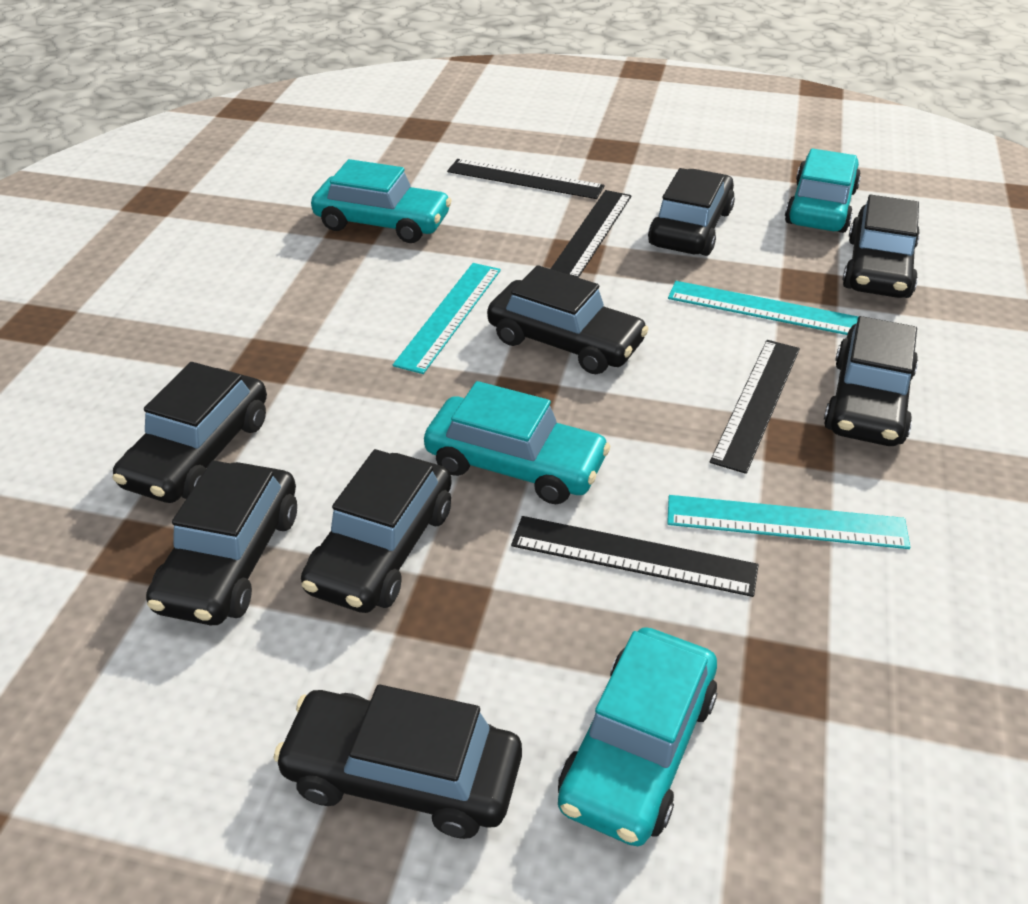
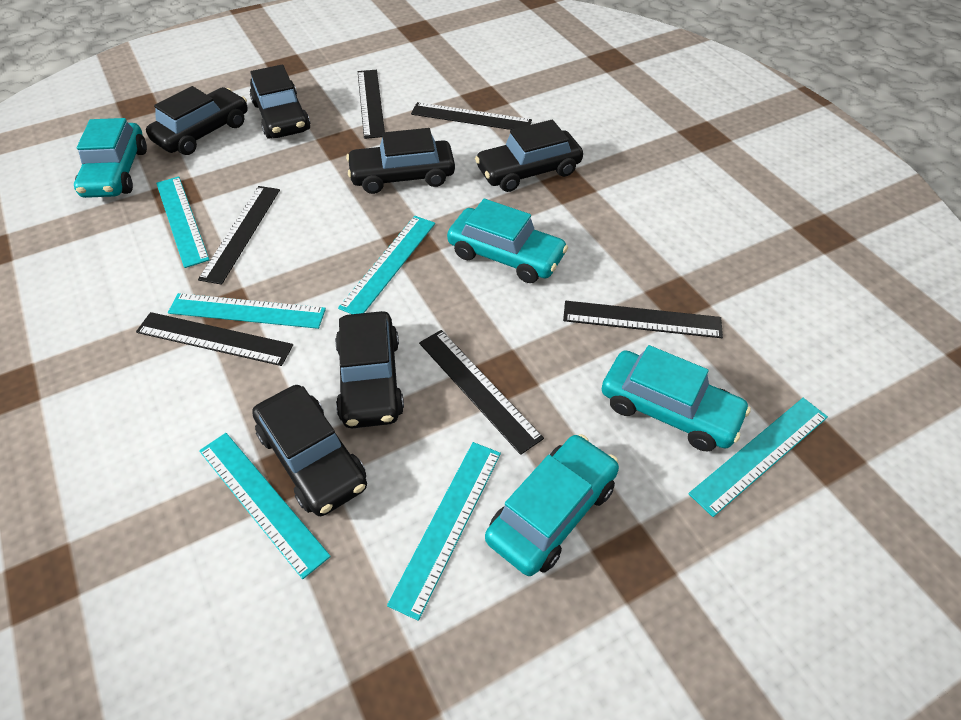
black car: 8 -> 6
black ruler: 4 -> 6
turquoise ruler: 3 -> 6

